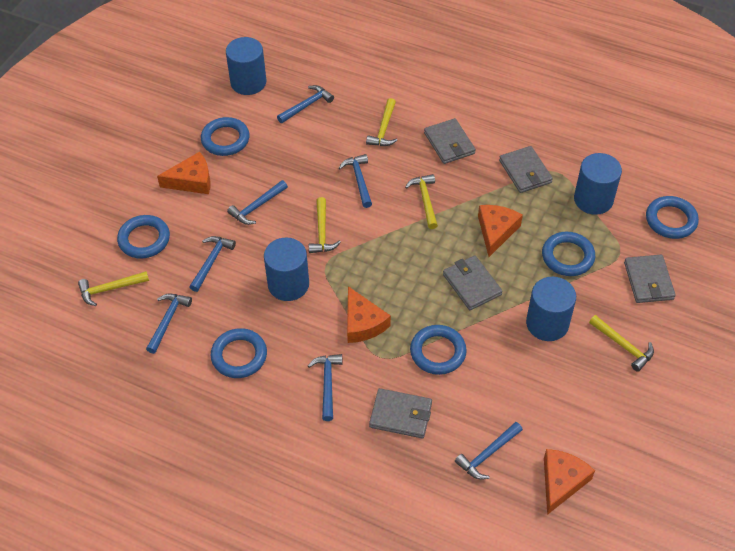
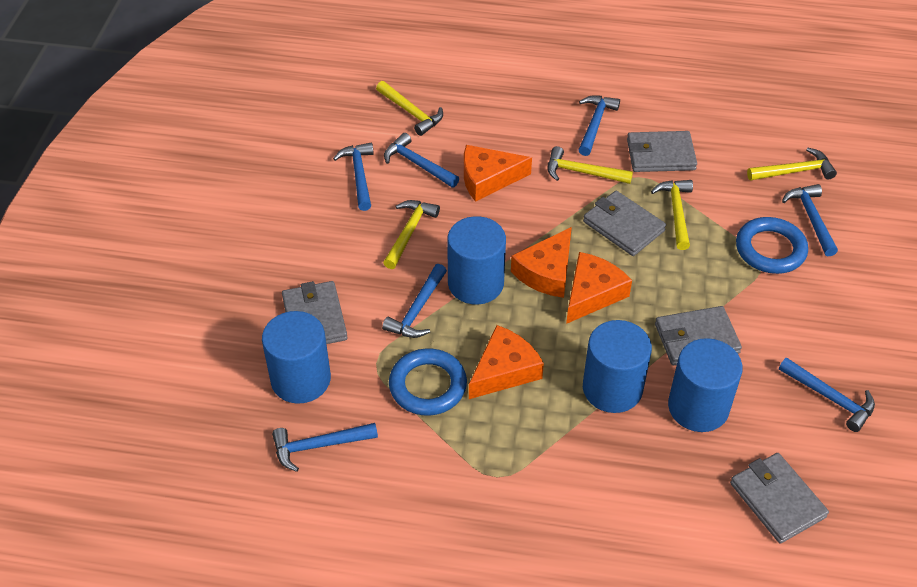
blue ring: 6 -> 2

